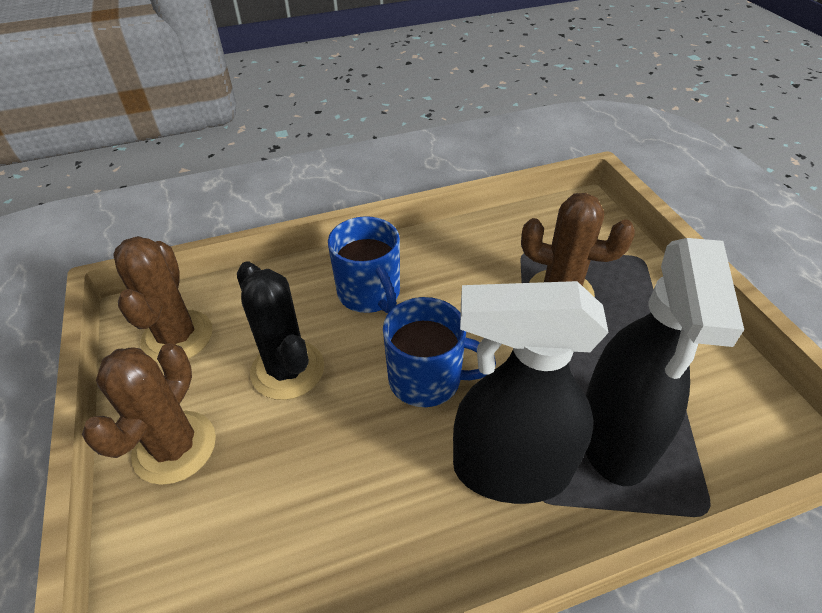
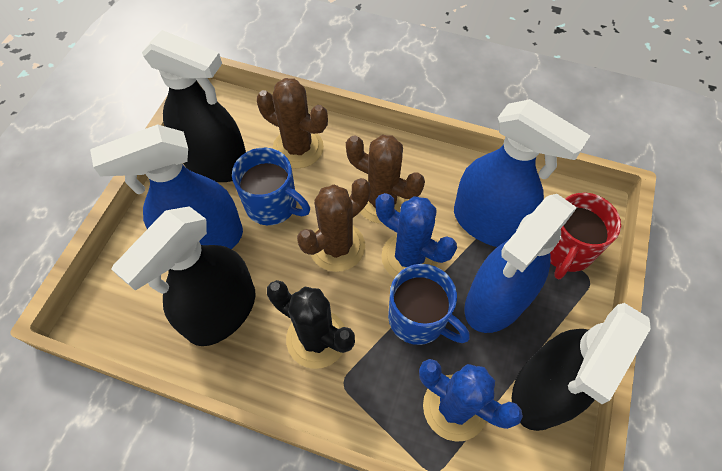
black spray bottle: 2 -> 3
blue cactus: 0 -> 2
blue spray bottle: 0 -> 3
red mug: 0 -> 1

